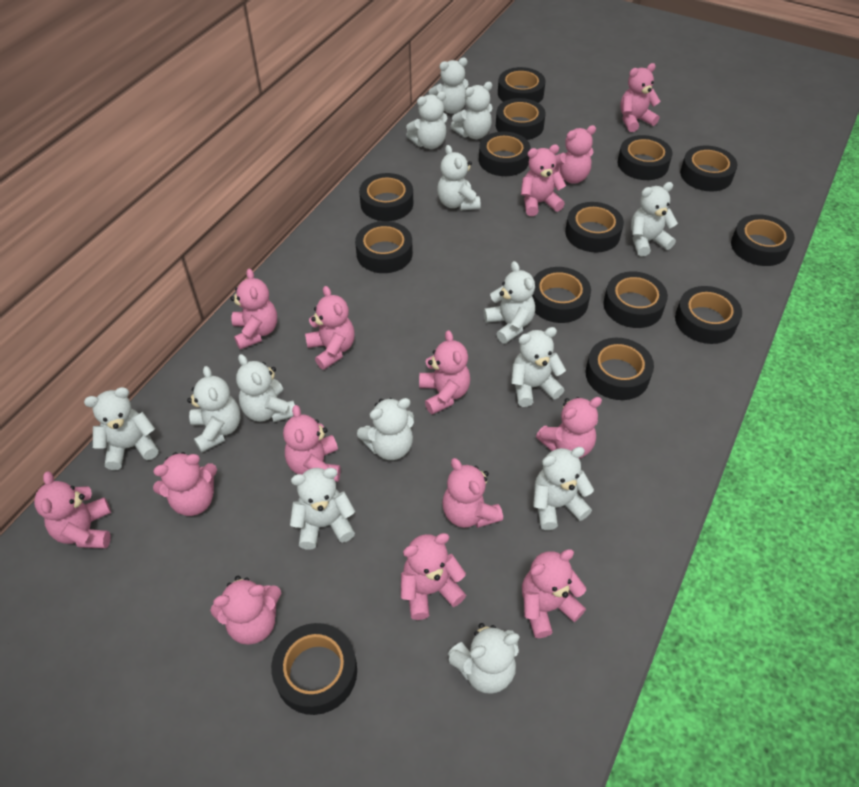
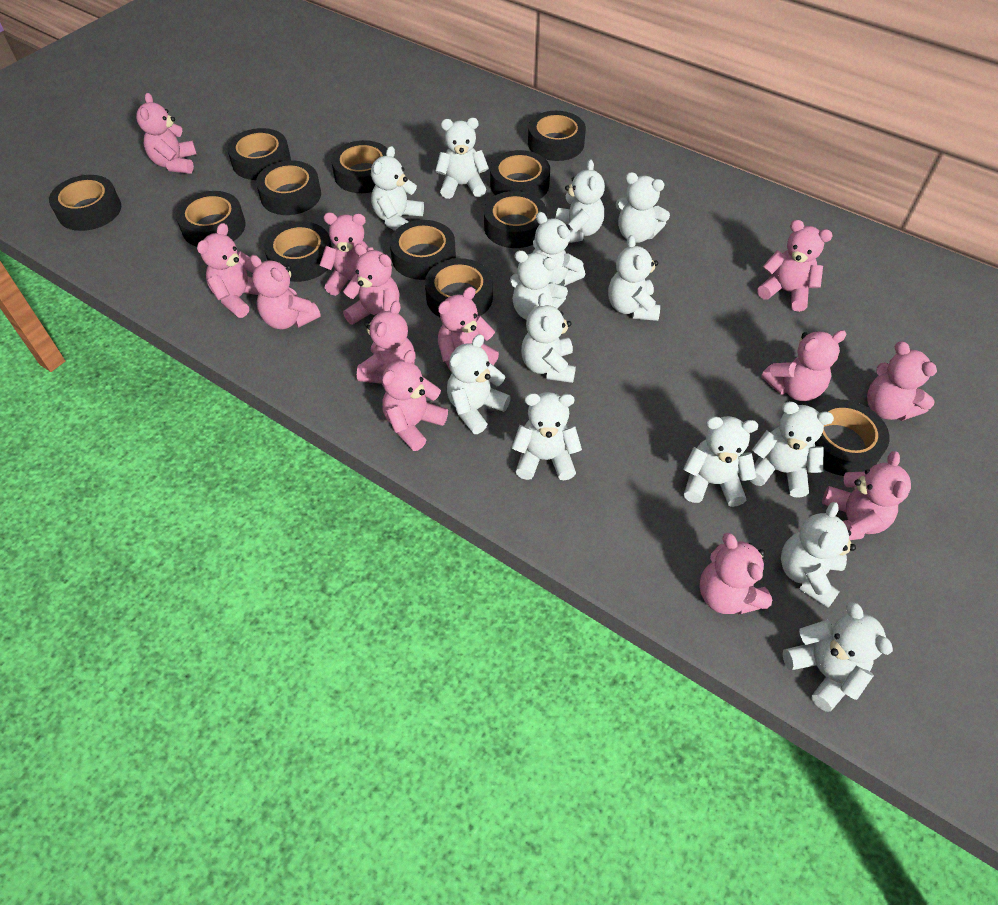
black tape: 14 -> 12
pink teddy bear: 14 -> 13

